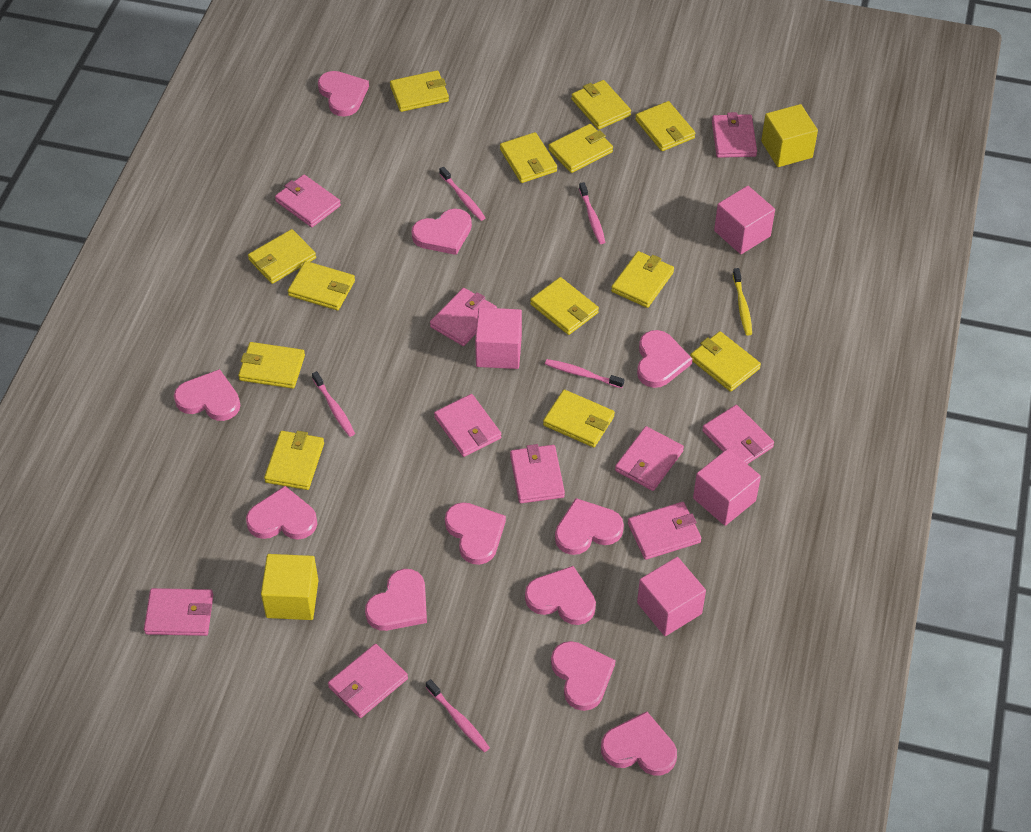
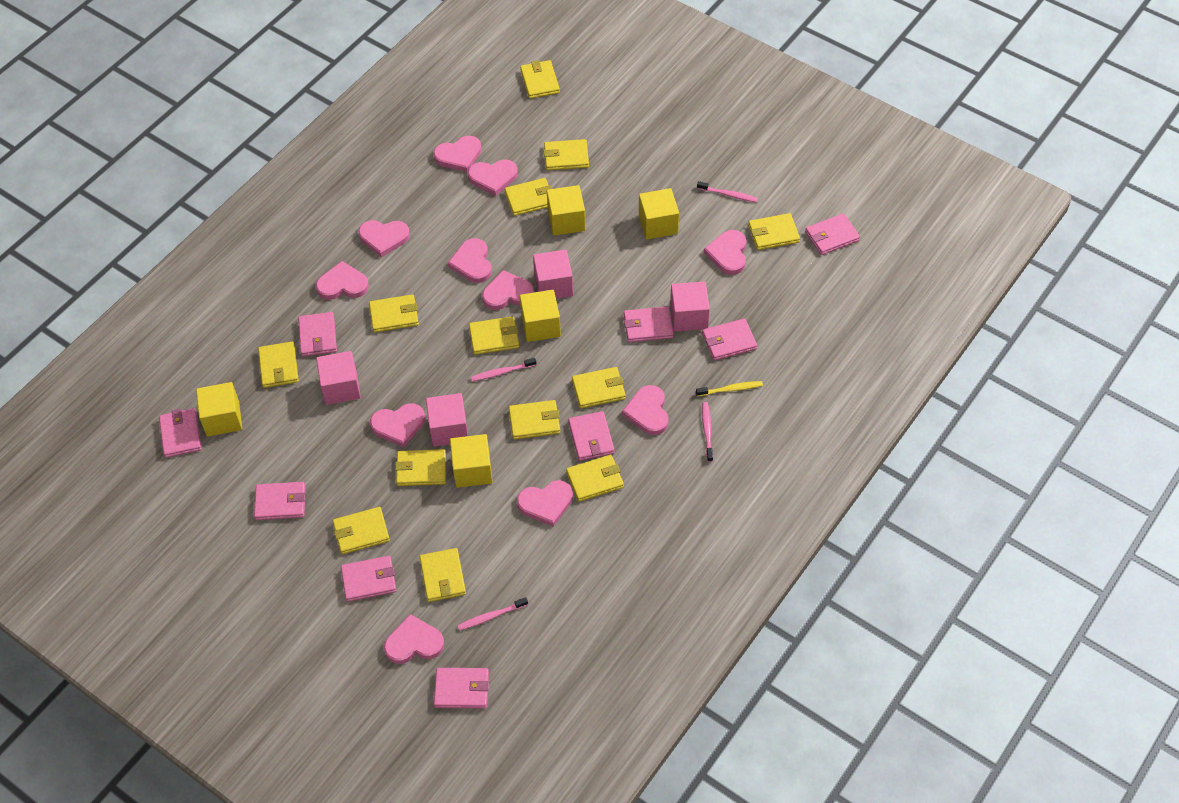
pink toothbrush: 5 -> 4
pink wallet: 10 -> 9
yellow cube: 2 -> 5

